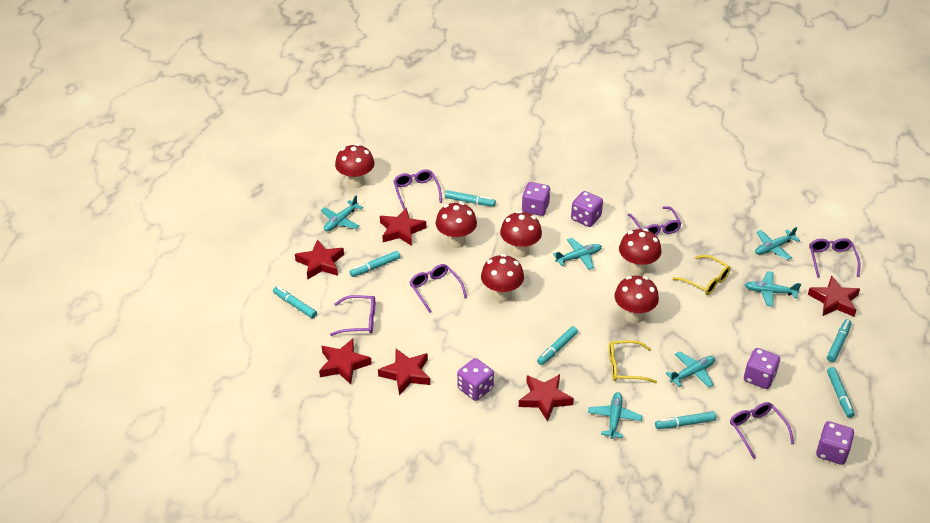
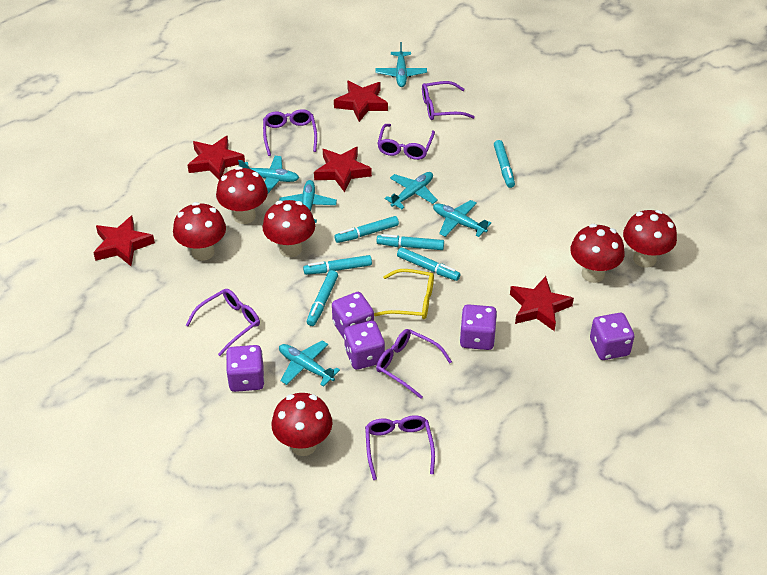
red star: 6 -> 5
turquoise marker: 7 -> 6
yellow glasses: 2 -> 1

